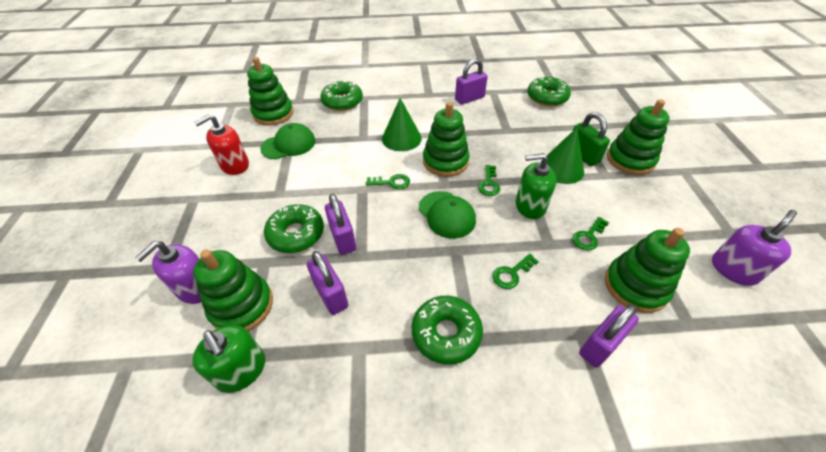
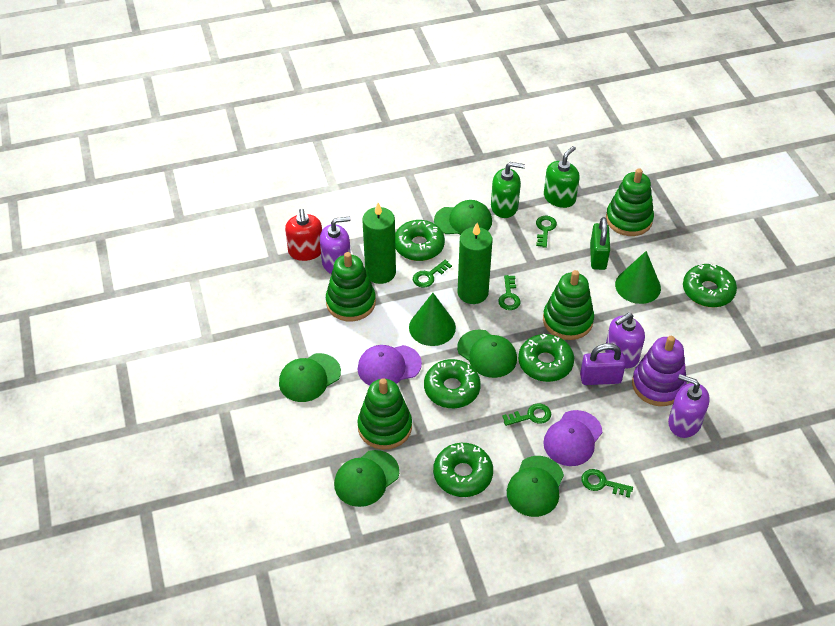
green candle: 0 -> 2
green cap: 2 -> 5
green donut: 4 -> 5
green key: 4 -> 5
green stacking toy: 5 -> 4
purple cap: 0 -> 2
purple padlock: 4 -> 1
purple soap dispenser: 2 -> 3
purple stacking toy: 0 -> 1

